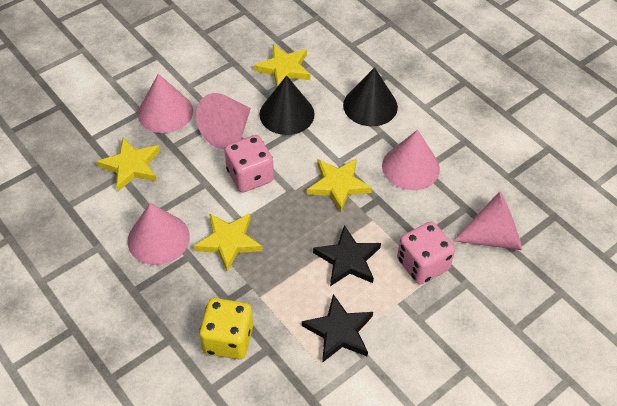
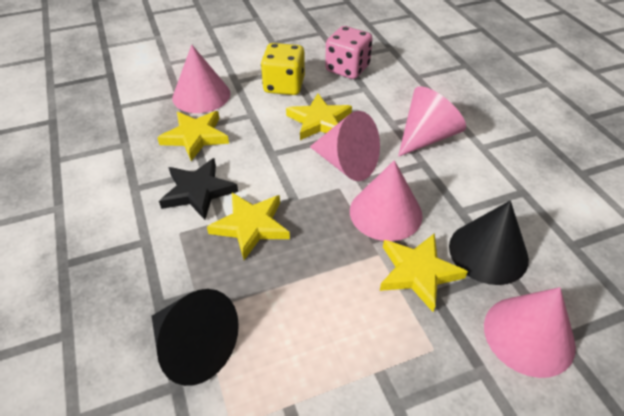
black star: 2 -> 1
pink dice: 2 -> 1

